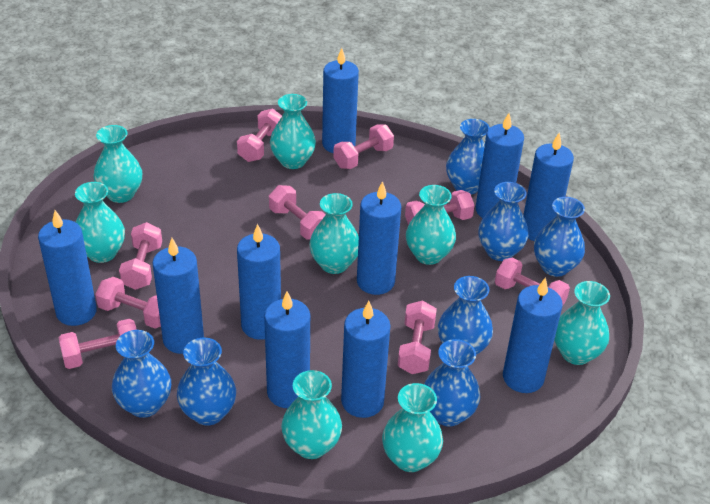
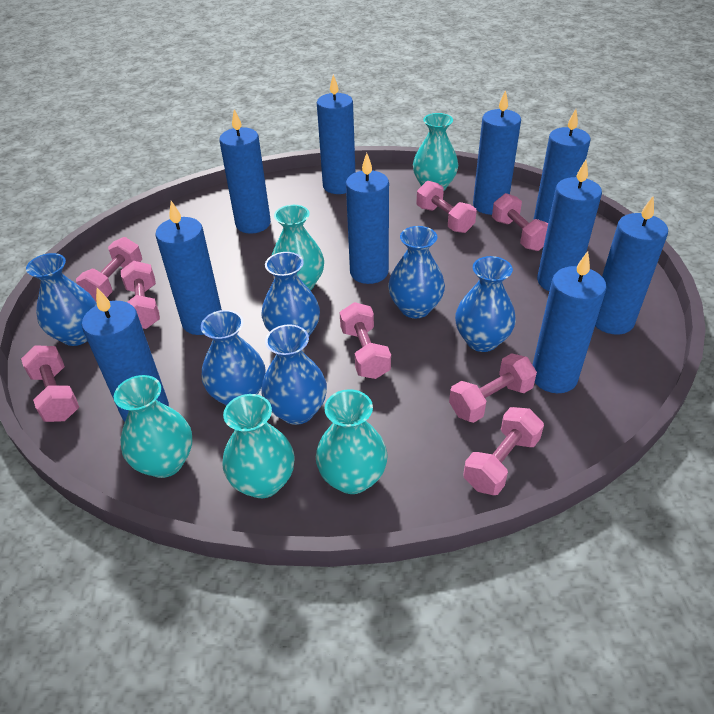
blue vase: 7 -> 6
pink dumbbell: 9 -> 8
turquoise vase: 8 -> 5

